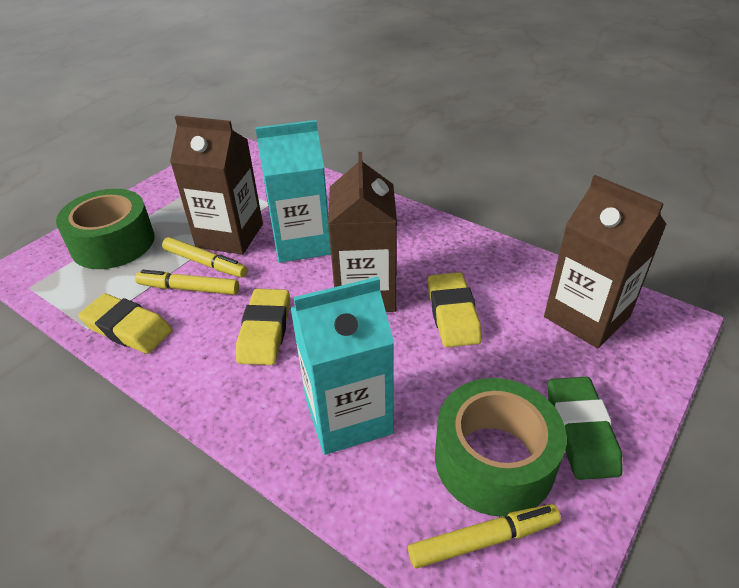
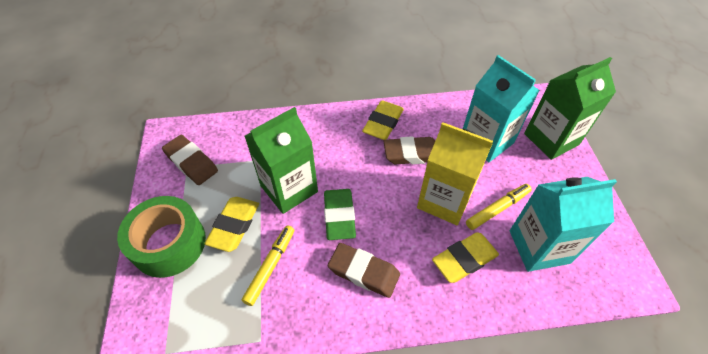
brown carton: 3 -> 0
brown eraser: 0 -> 3
green carton: 0 -> 2
green tape: 2 -> 1
yellow carton: 0 -> 1
yellow marker: 3 -> 2

